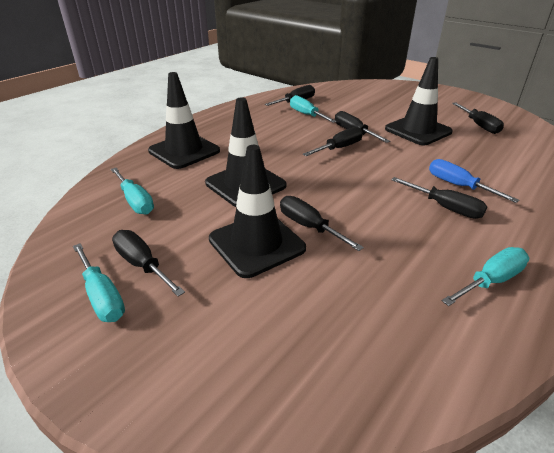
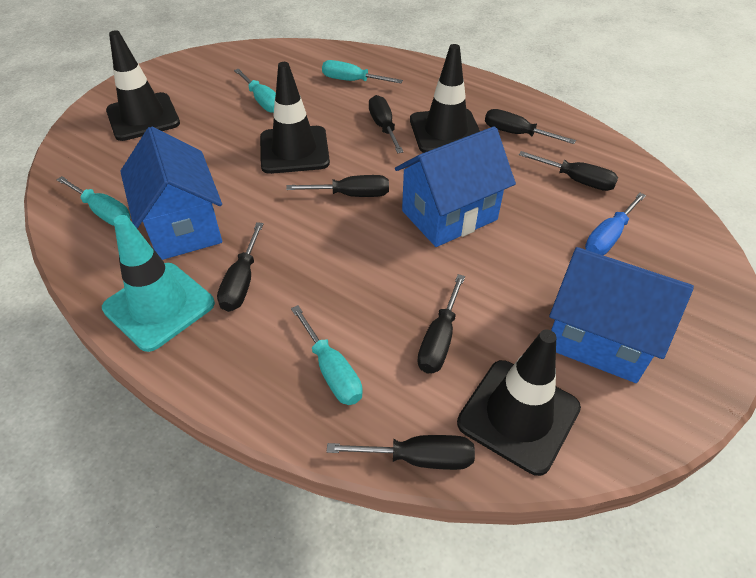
blue house: 0 -> 3
turquoise traffic cone: 0 -> 1

